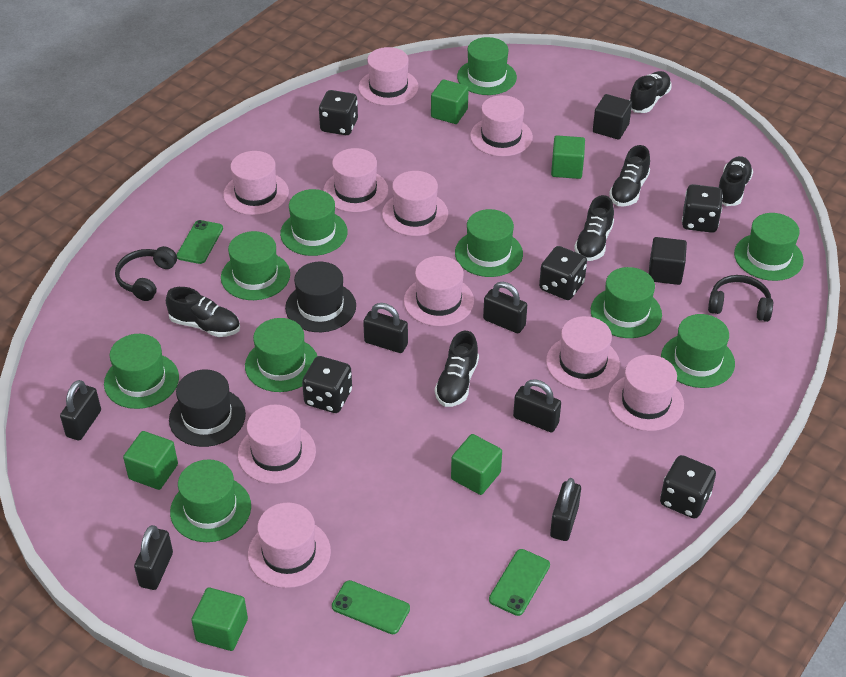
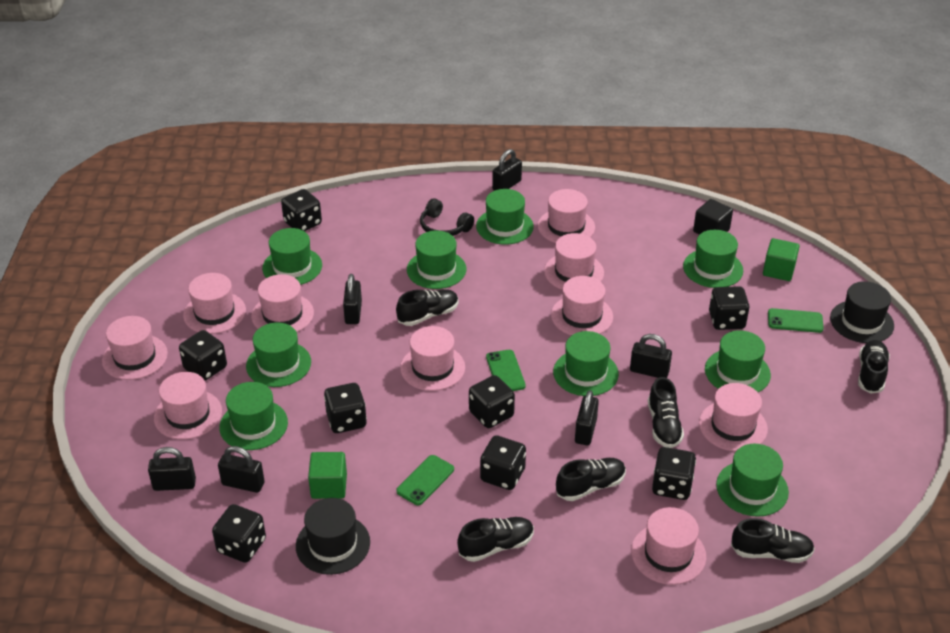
black cube: 2 -> 1
black dice: 5 -> 8
black headphones: 2 -> 1
green cube: 5 -> 2
green hat: 10 -> 9

